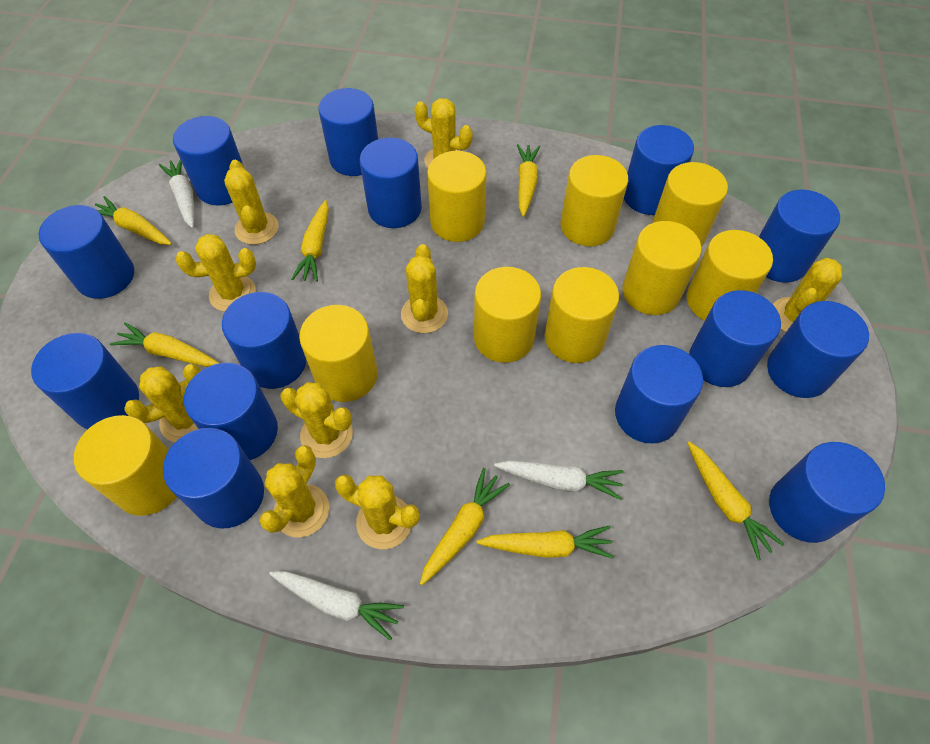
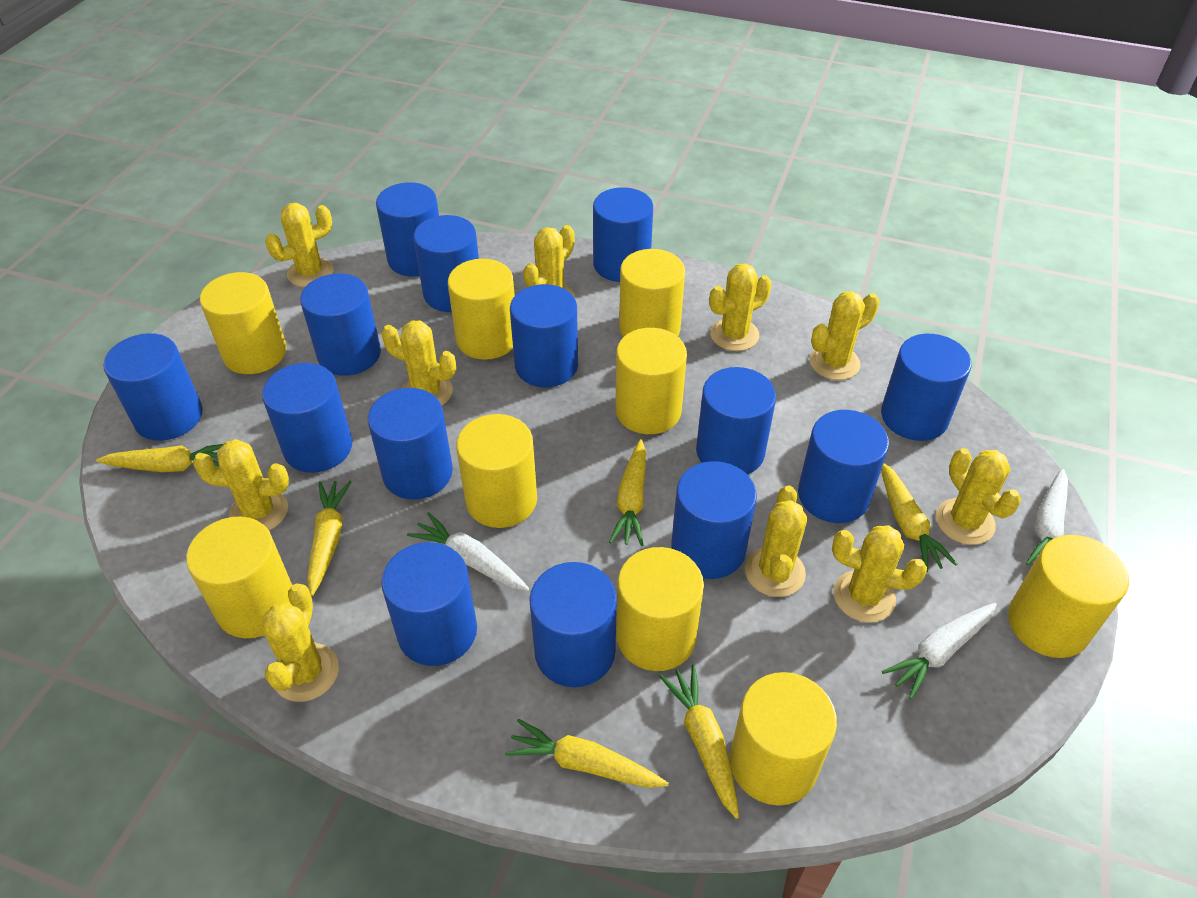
yellow cactus: 9 -> 10
yellow carrot: 7 -> 6

